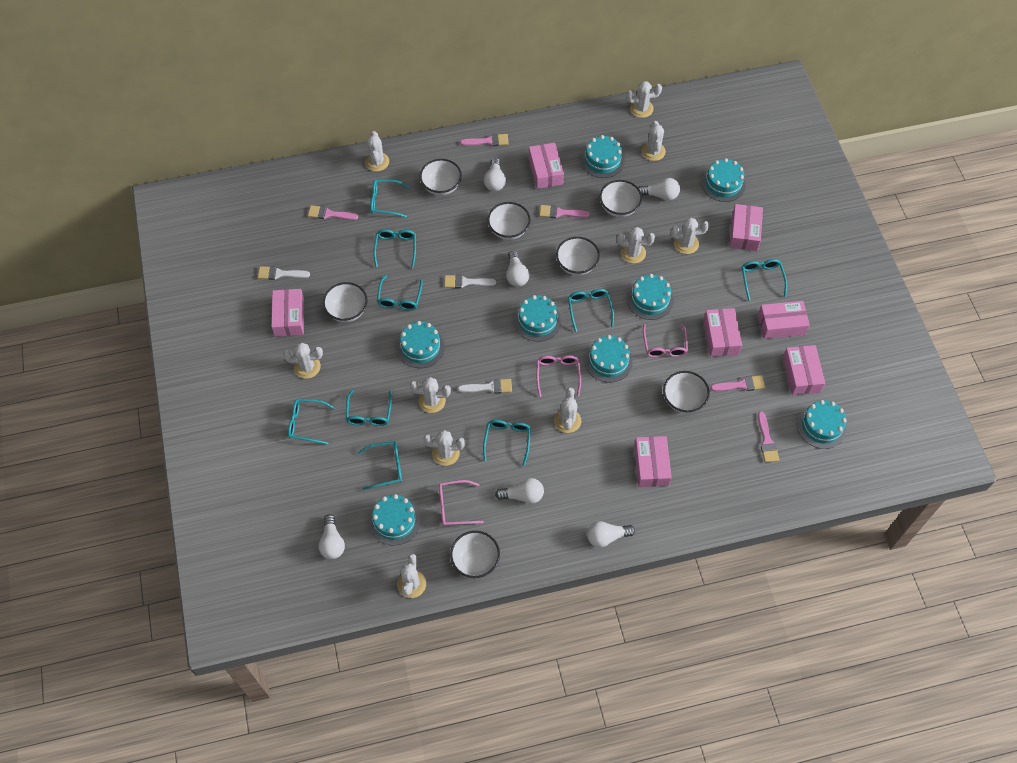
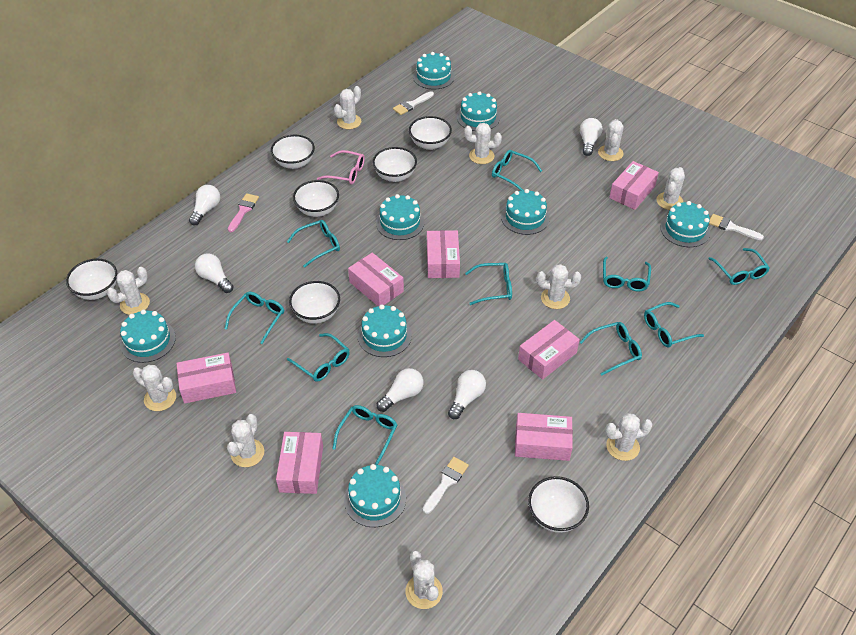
pink brush: 5 -> 1
pink glasses: 3 -> 1
turquoise glasses: 9 -> 10
white light bulb: 6 -> 5

